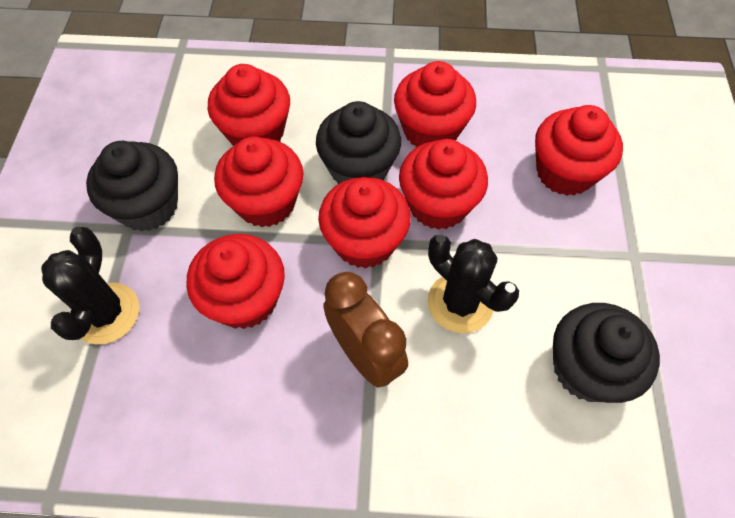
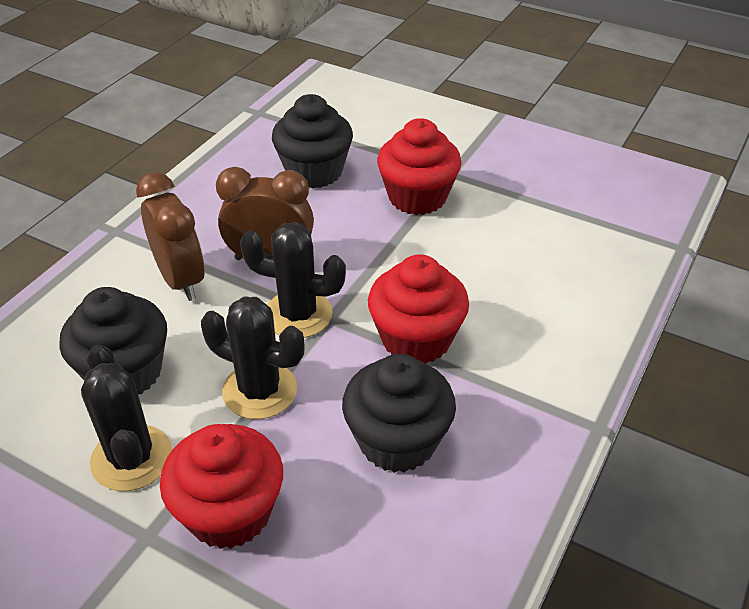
black cactus: 2 -> 3
brown clock: 1 -> 2
red cupcake: 7 -> 3

